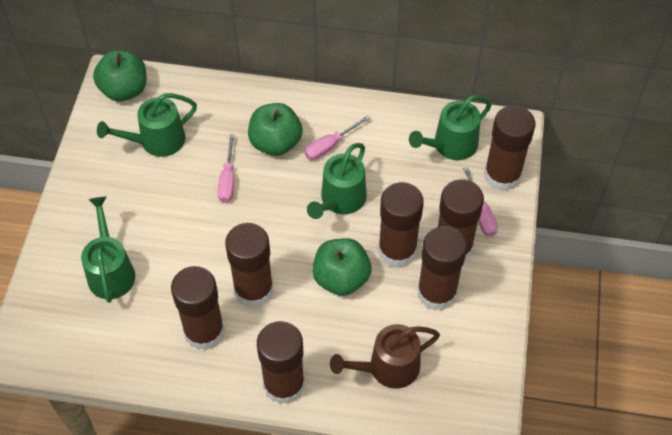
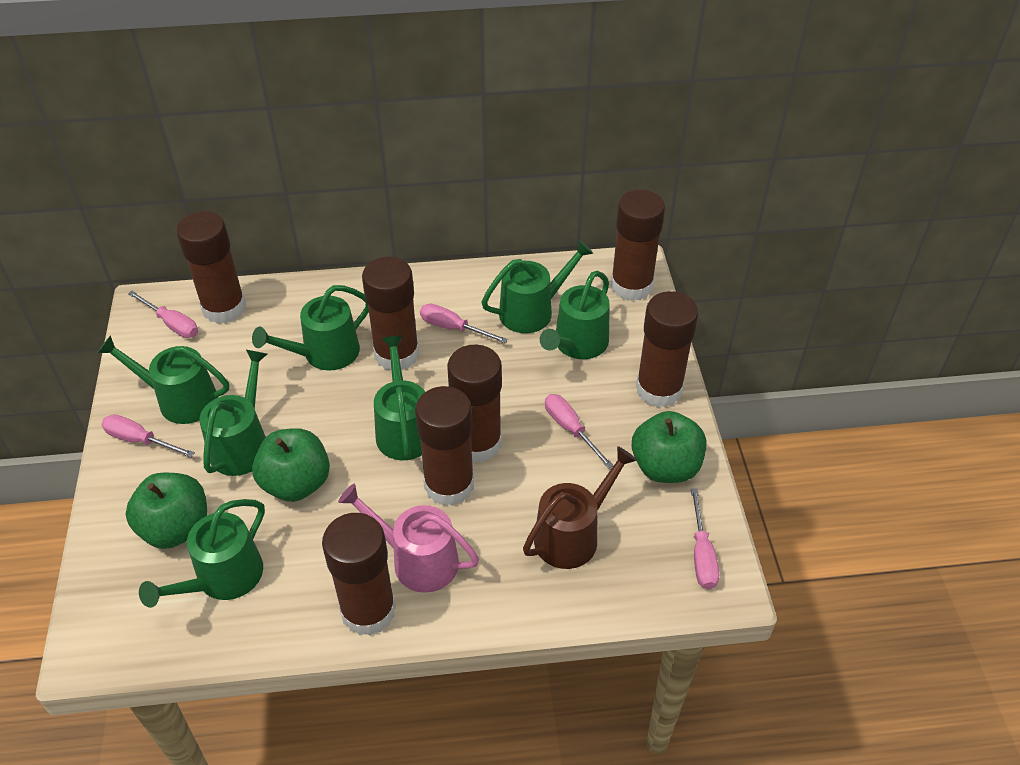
green watering can: 4 -> 7
pink screwdriver: 3 -> 5
pink watering can: 0 -> 1

